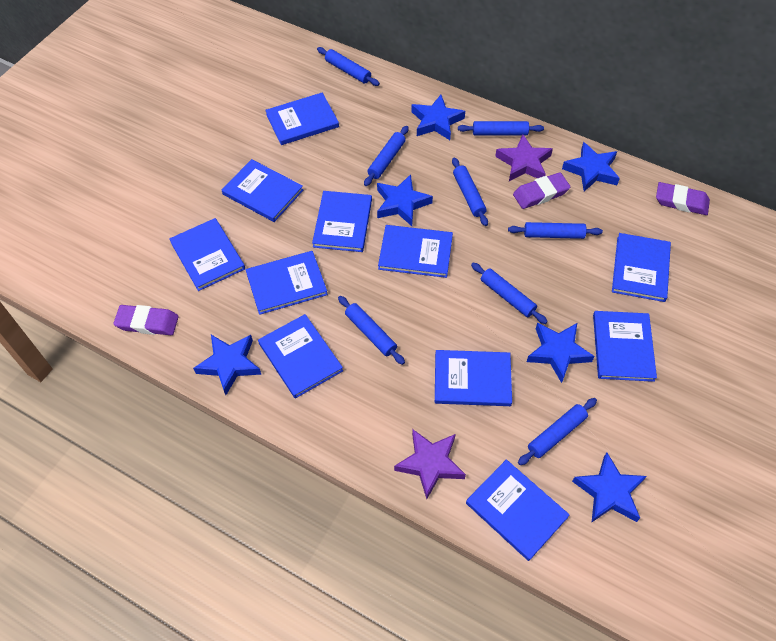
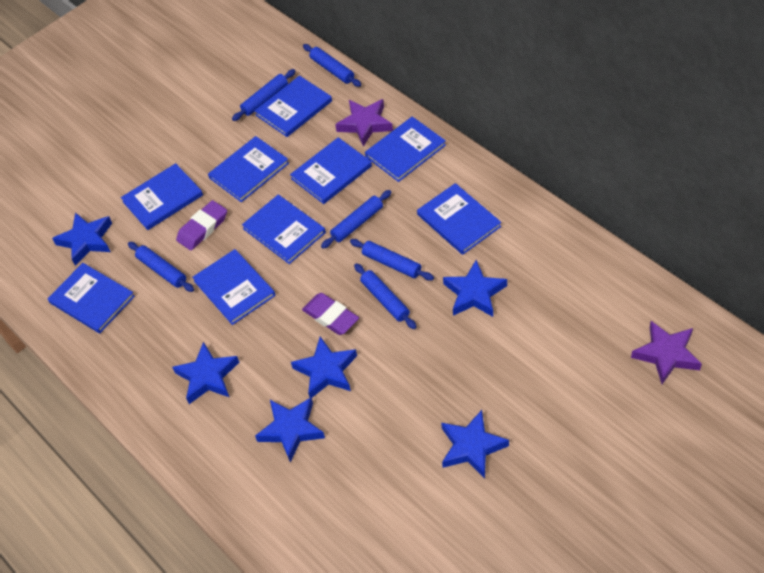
blue book: 11 -> 9
blue rolling pin: 8 -> 6
purple eraser: 3 -> 2

